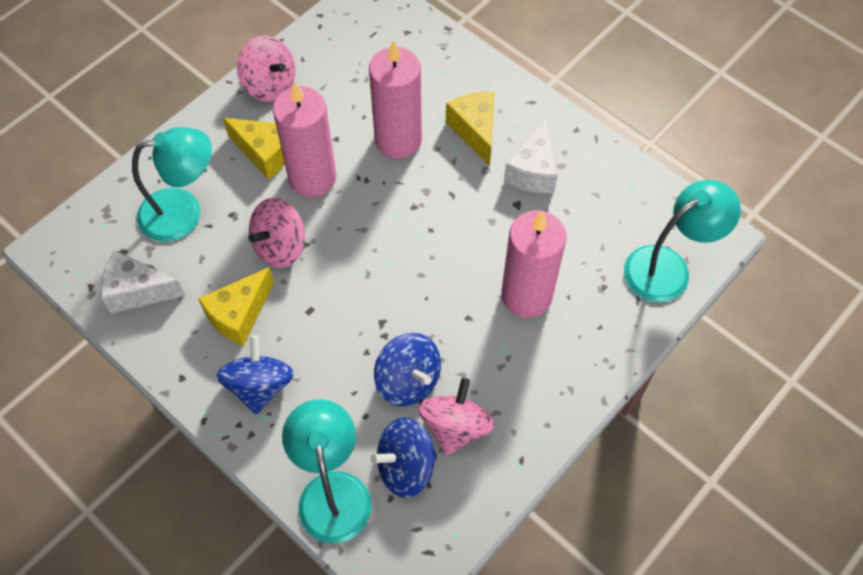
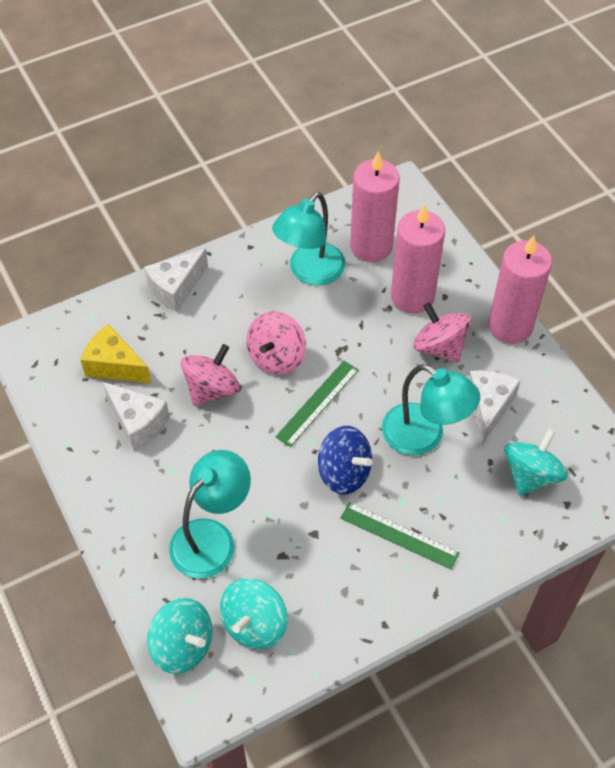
blue spinning top: 3 -> 1
green ruler: 0 -> 2
turquoise spinning top: 0 -> 3
white cheese: 2 -> 3
yellow cheese: 3 -> 1

